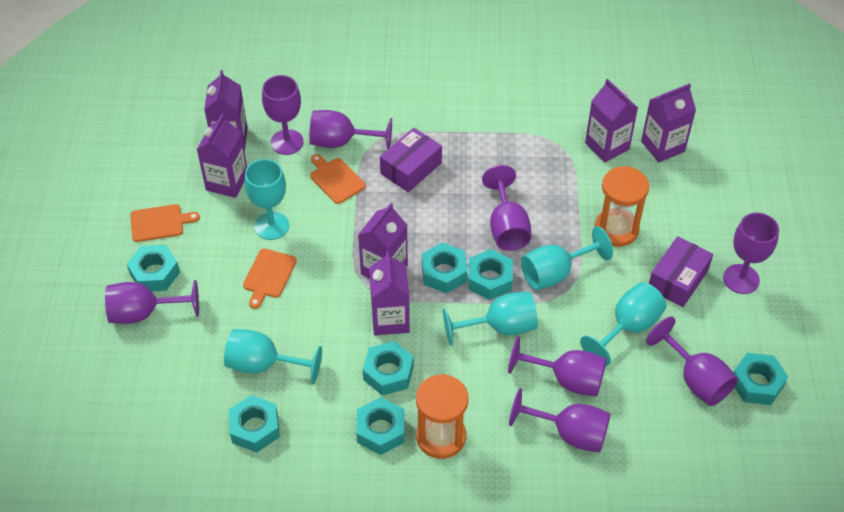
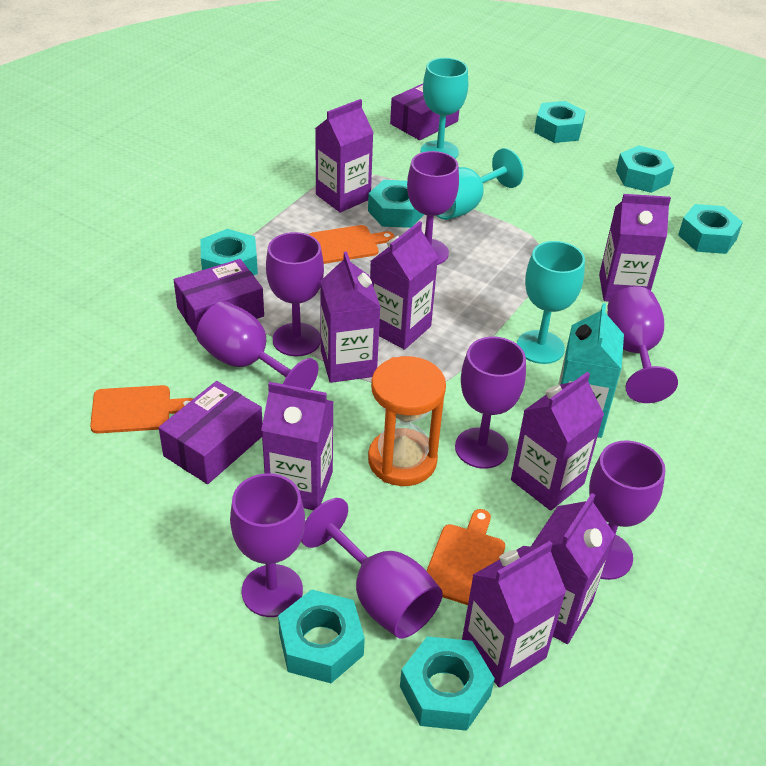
orange hourglass: 2 -> 1
purple box: 2 -> 3
purple carton: 6 -> 8
turquoise carton: 0 -> 1
turquoise goblet: 5 -> 3

